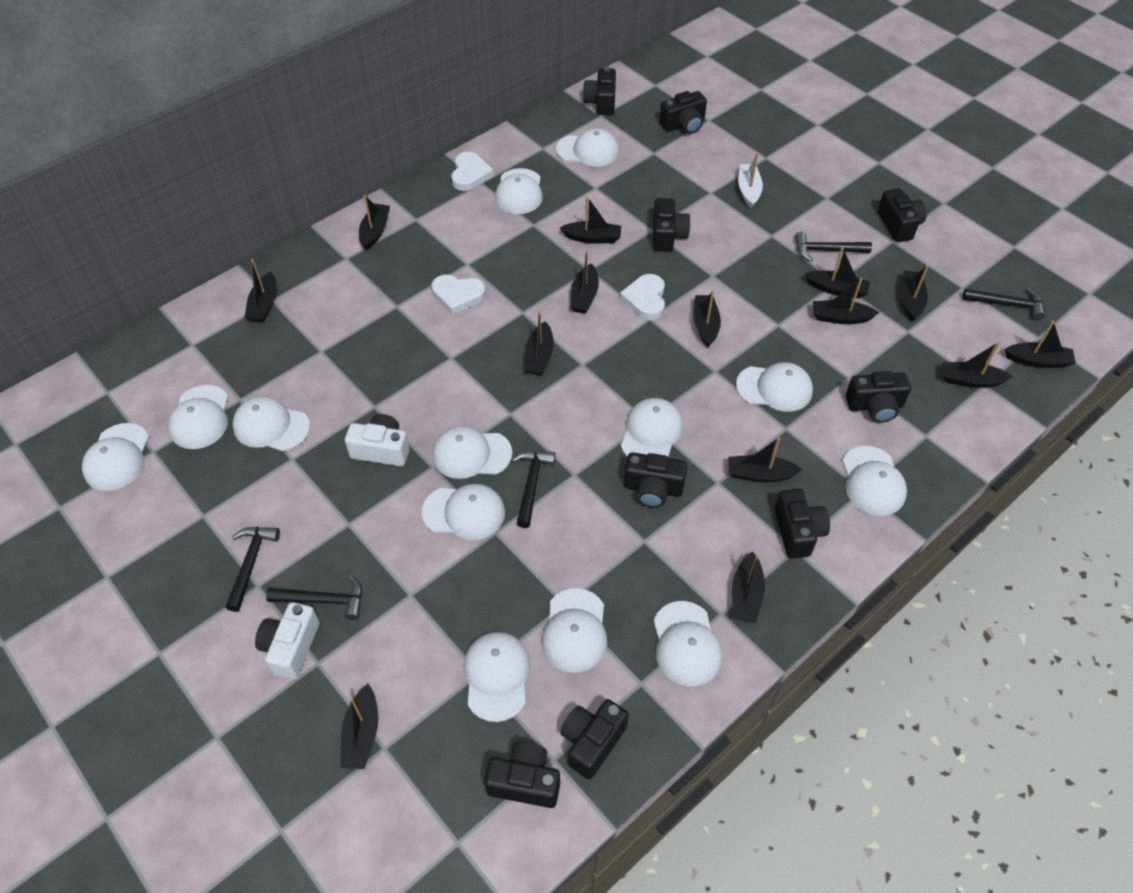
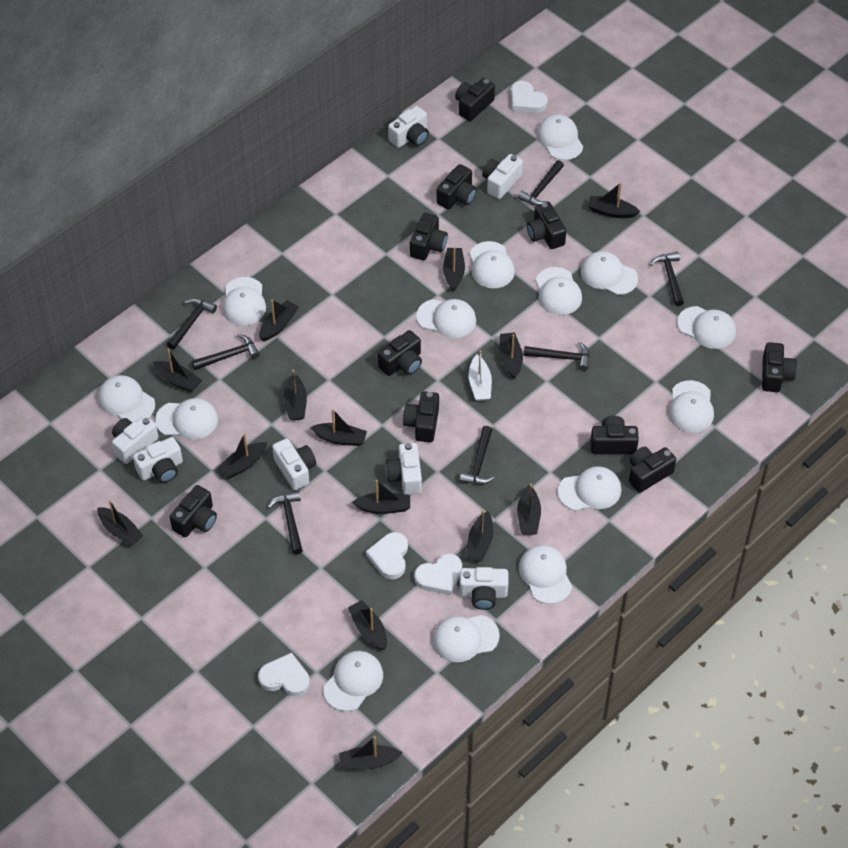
black camera: 9 -> 10
black hammer: 5 -> 7
white camera: 2 -> 7
white cap: 13 -> 14
white heart: 3 -> 4

